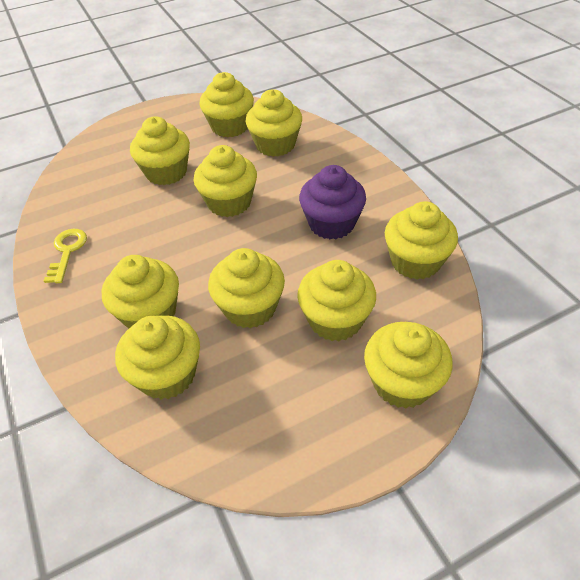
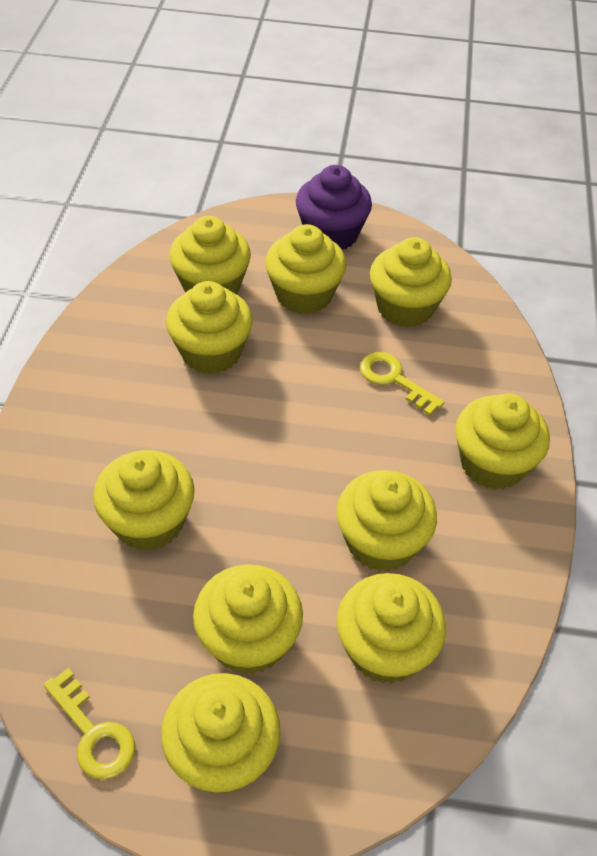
yellow key: 1 -> 2

